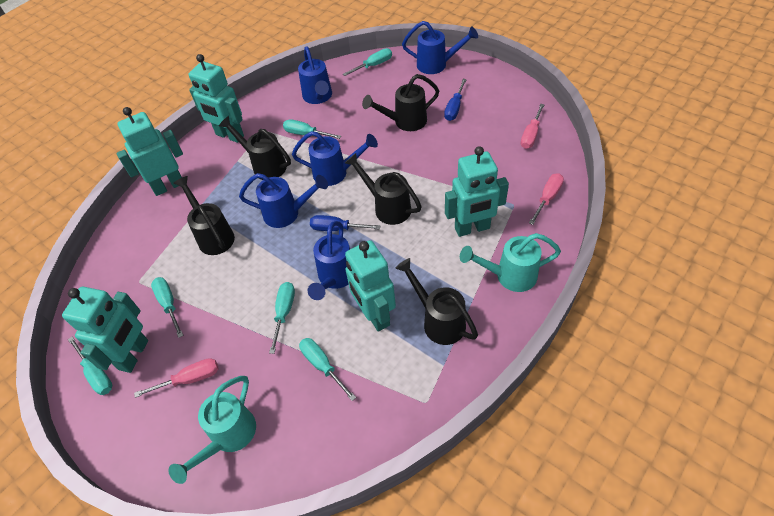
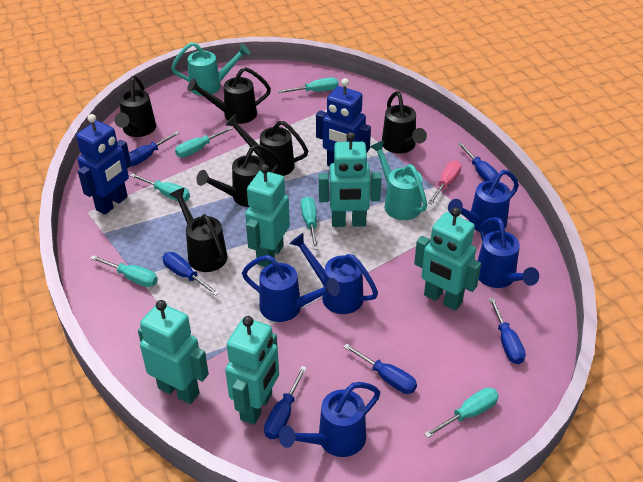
black watering can: 5 -> 6
blue robot: 0 -> 2
blue screwdriver: 2 -> 6
pink screwdriver: 3 -> 1

